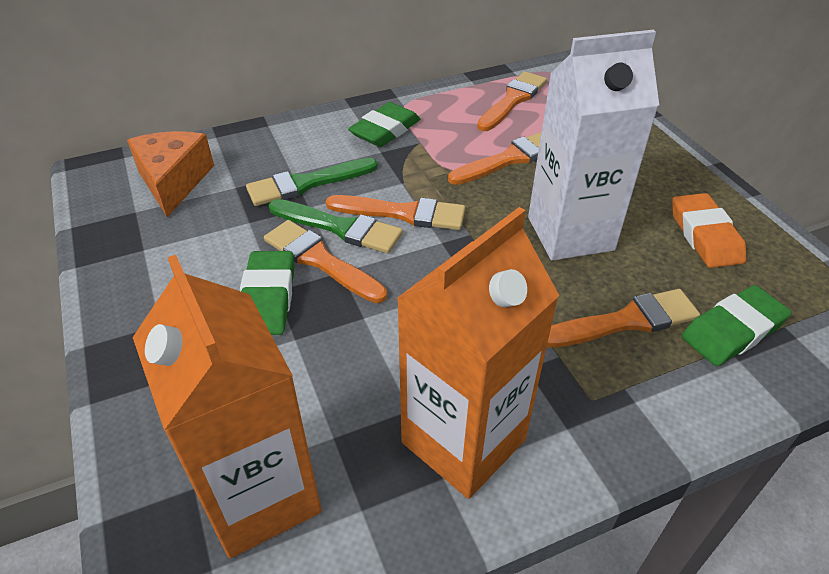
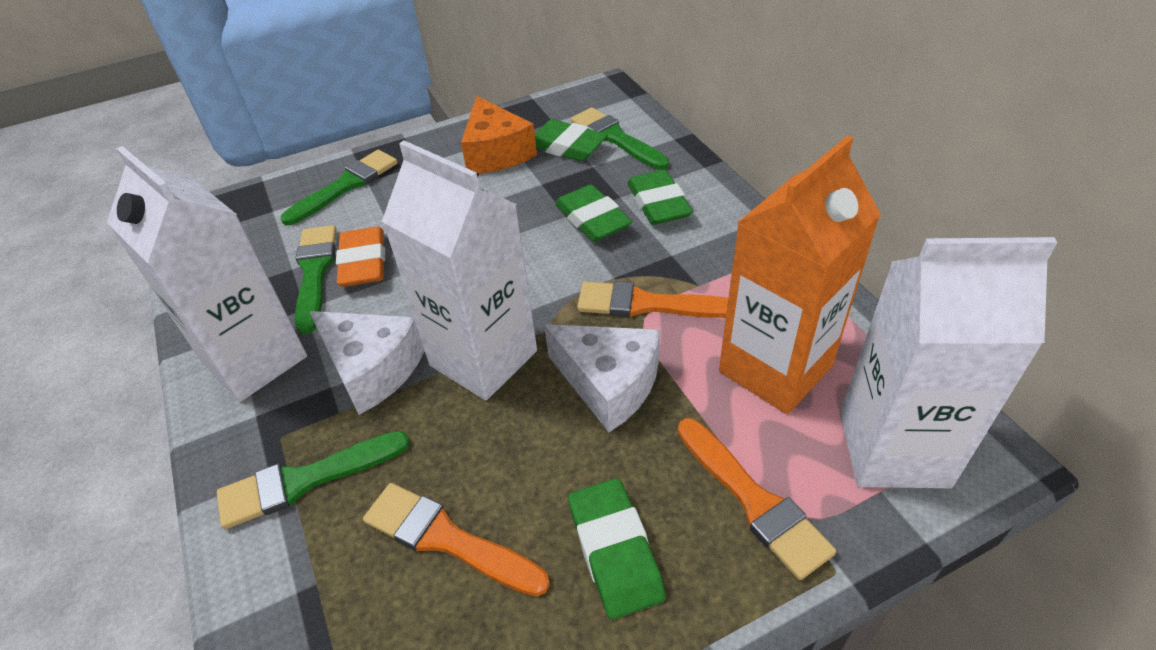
green brush: 2 -> 4
green eraser: 3 -> 4
orange brush: 5 -> 3
orange carton: 2 -> 1
white carton: 1 -> 3
white cheese: 0 -> 2

